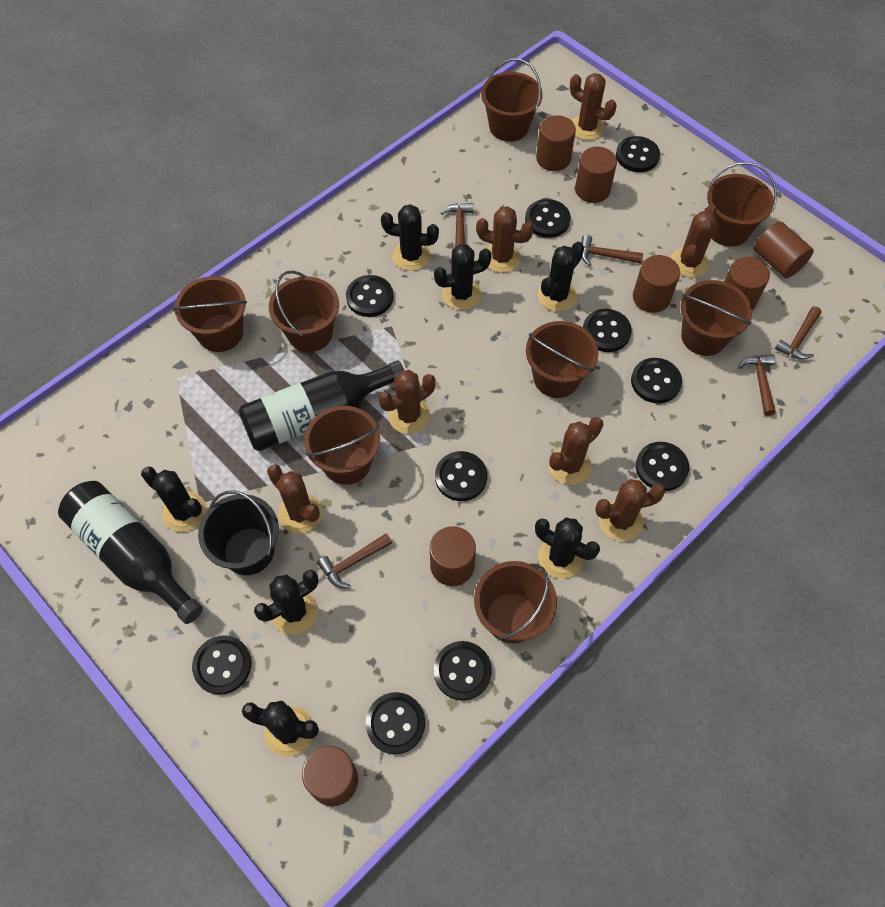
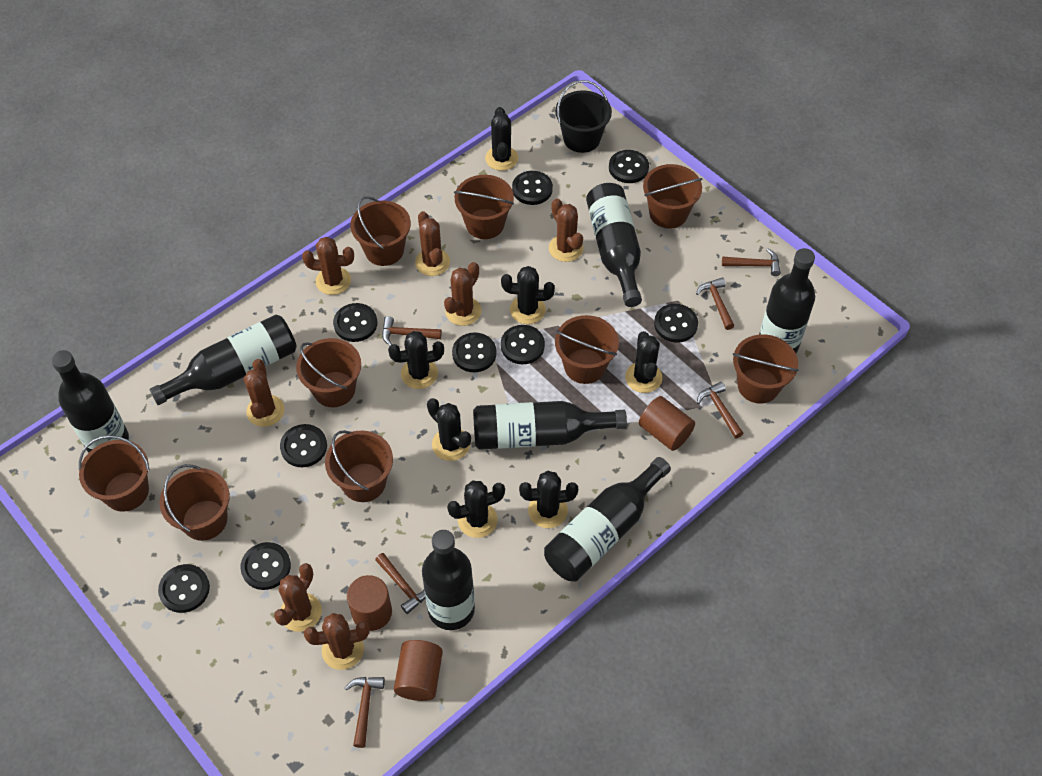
black bottle: 2 -> 7
black button: 10 -> 9
brown bucket: 8 -> 9
brown cylinder: 7 -> 3
brown hammer: 5 -> 6

